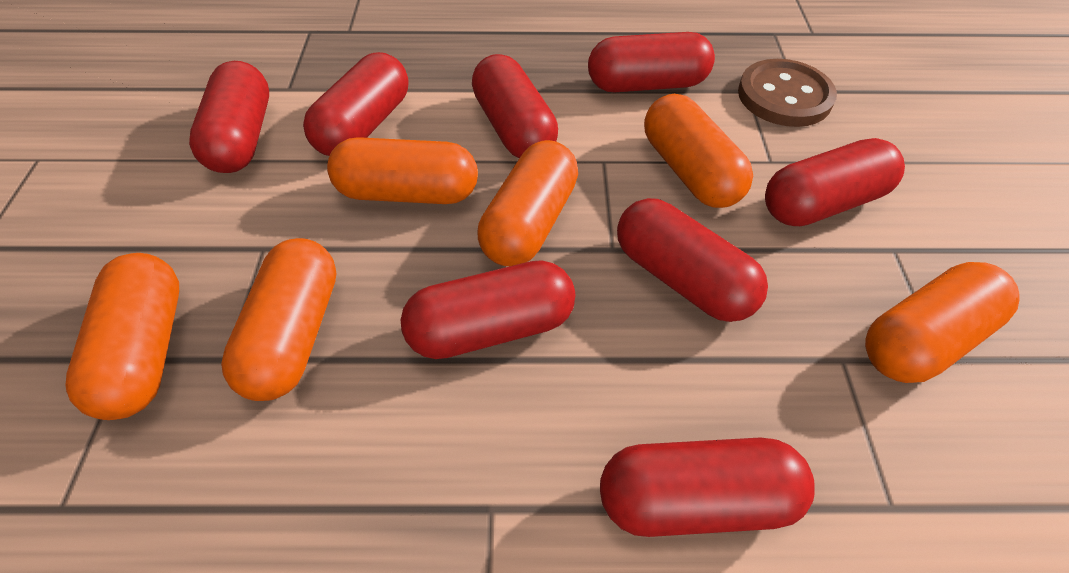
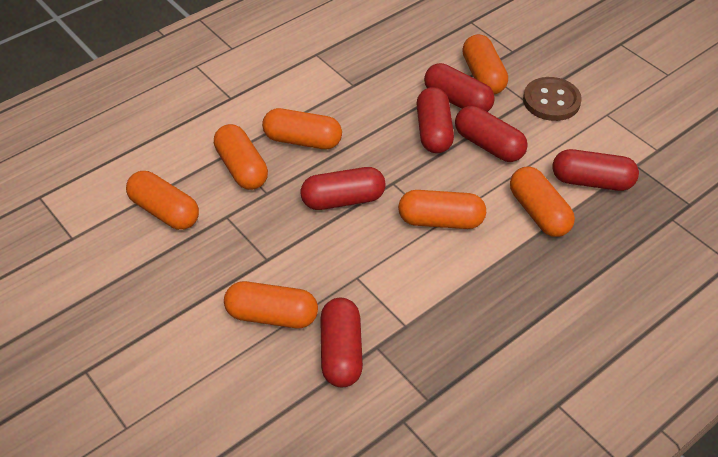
orange capsule: 6 -> 7
red capsule: 8 -> 6

